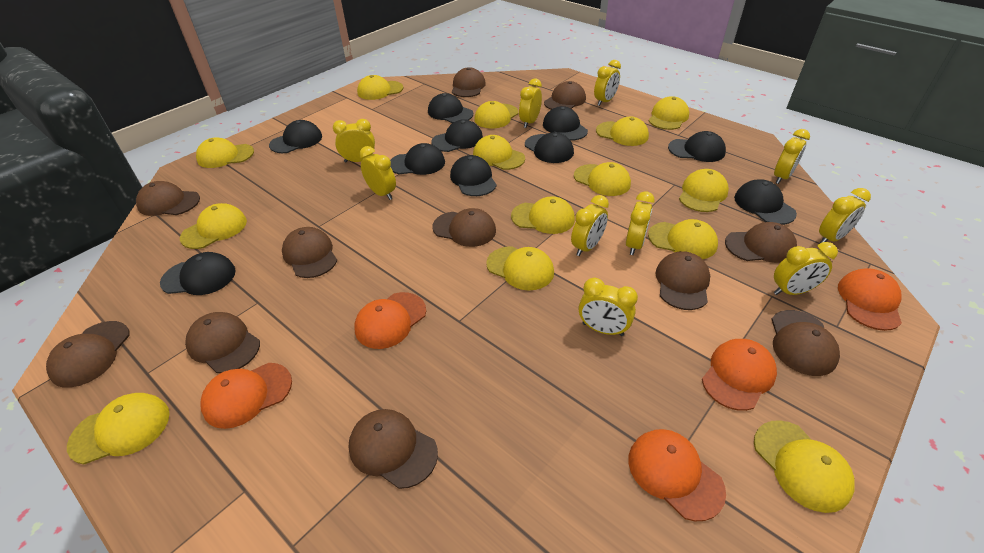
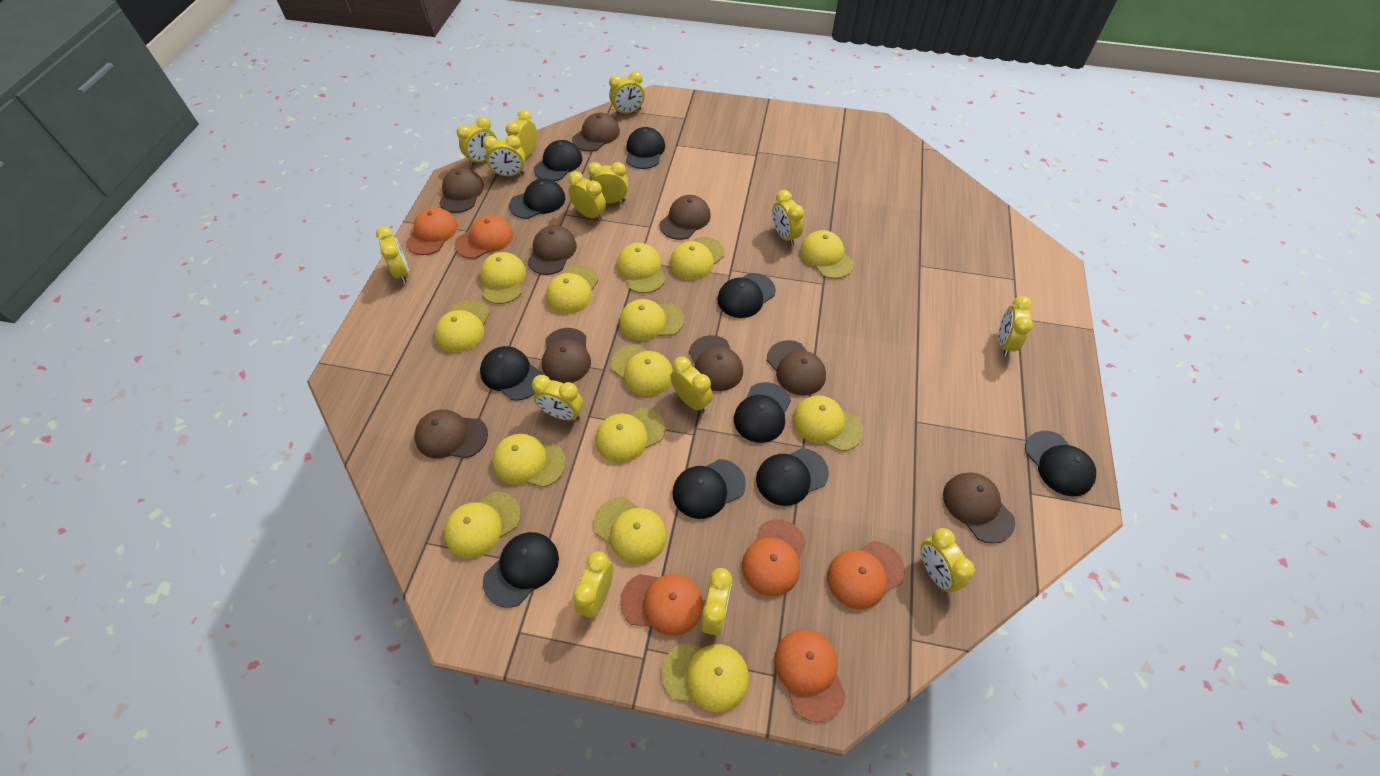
brown cap: 11 -> 9
orange cap: 5 -> 6
yellow clock: 10 -> 14

